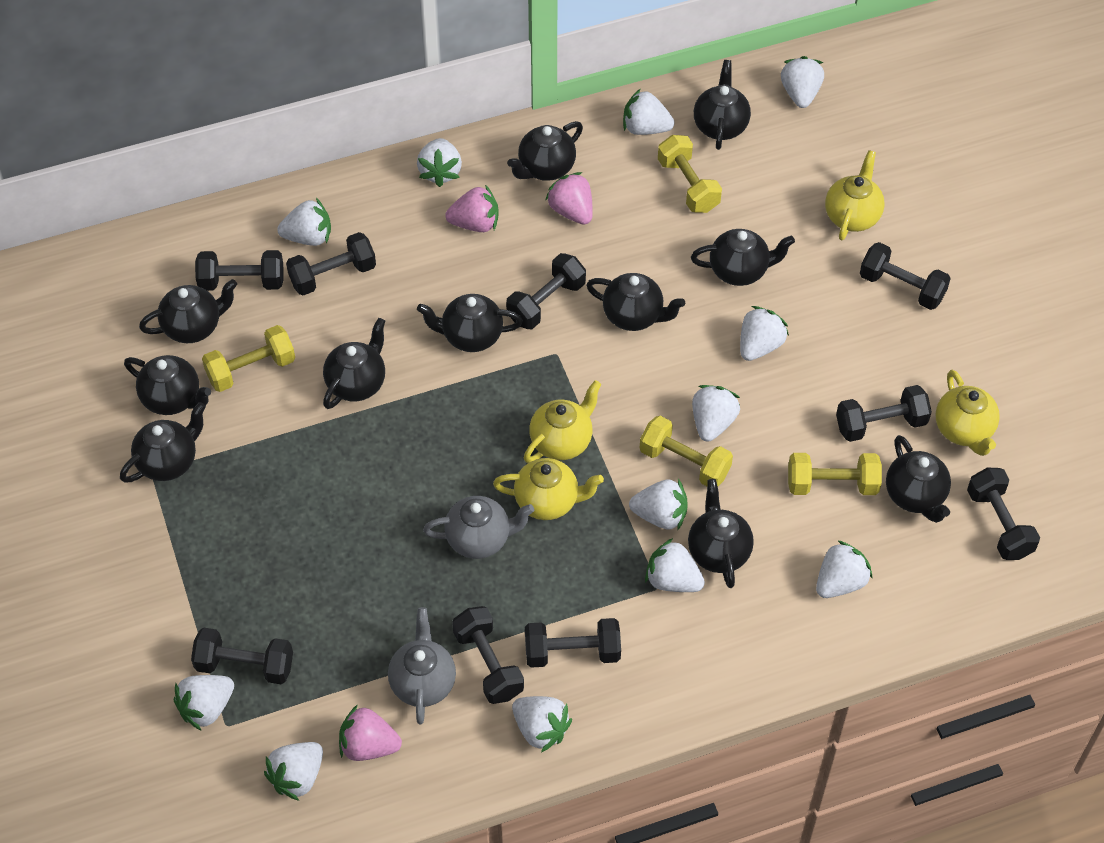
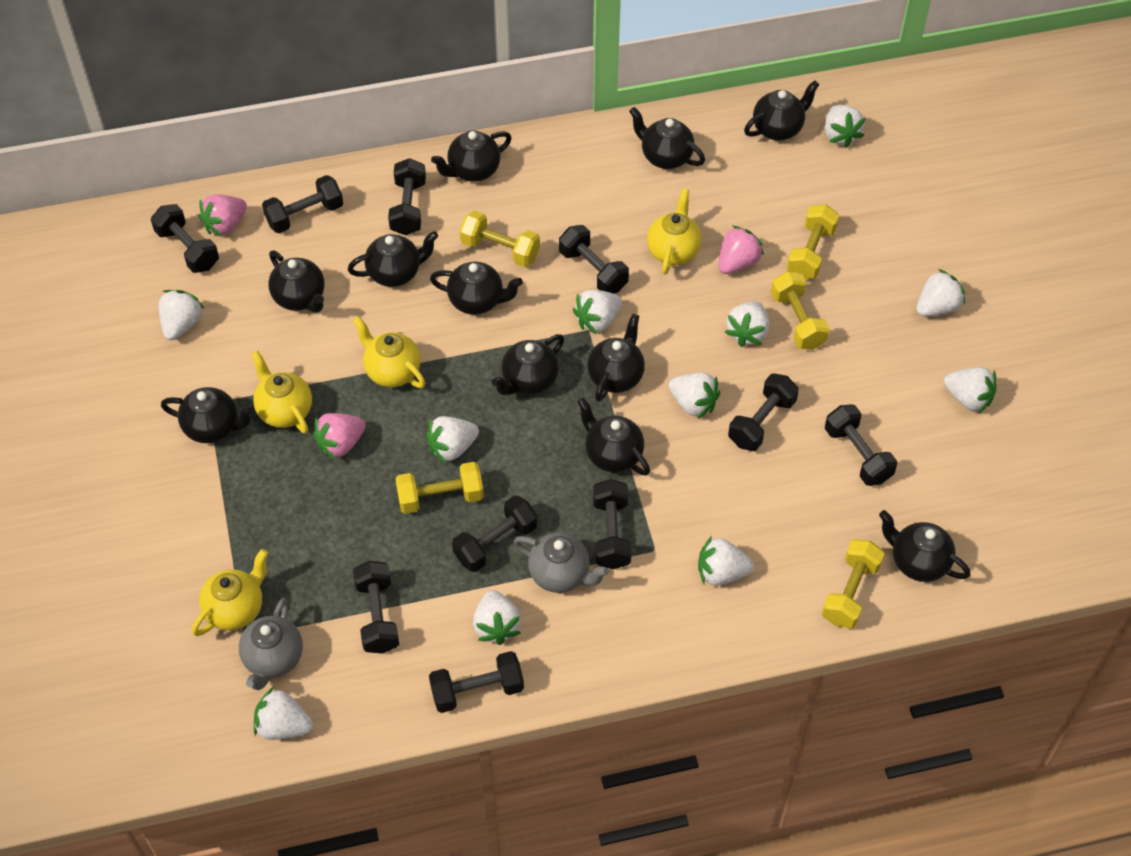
black dumbbell: 9 -> 10
white strawberry: 12 -> 11
yellow dumbbell: 4 -> 5

